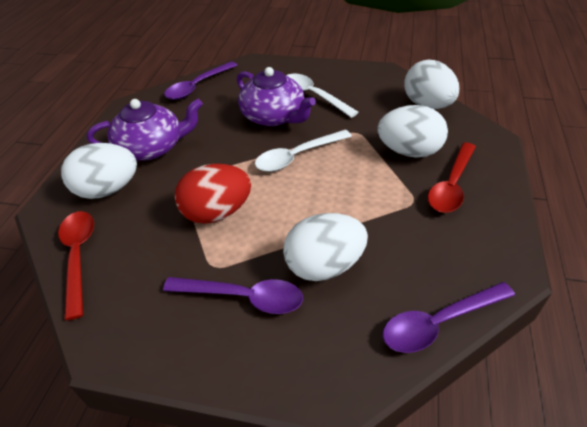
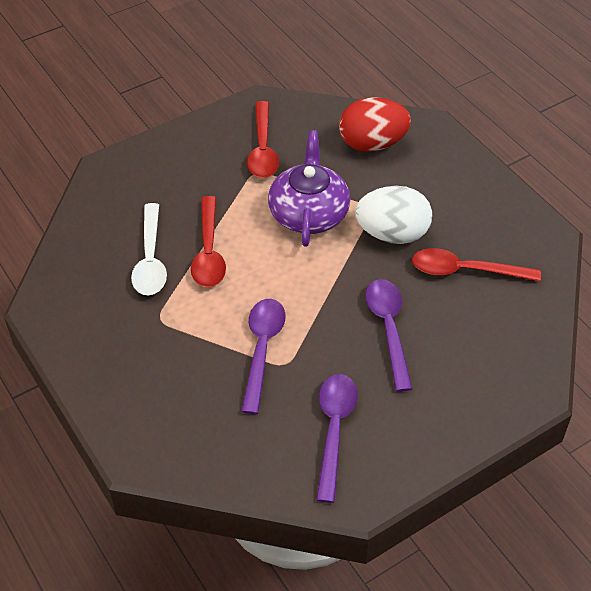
purple teapot: 2 -> 1
red spoon: 2 -> 3
white egg: 4 -> 1
white spoon: 2 -> 1

